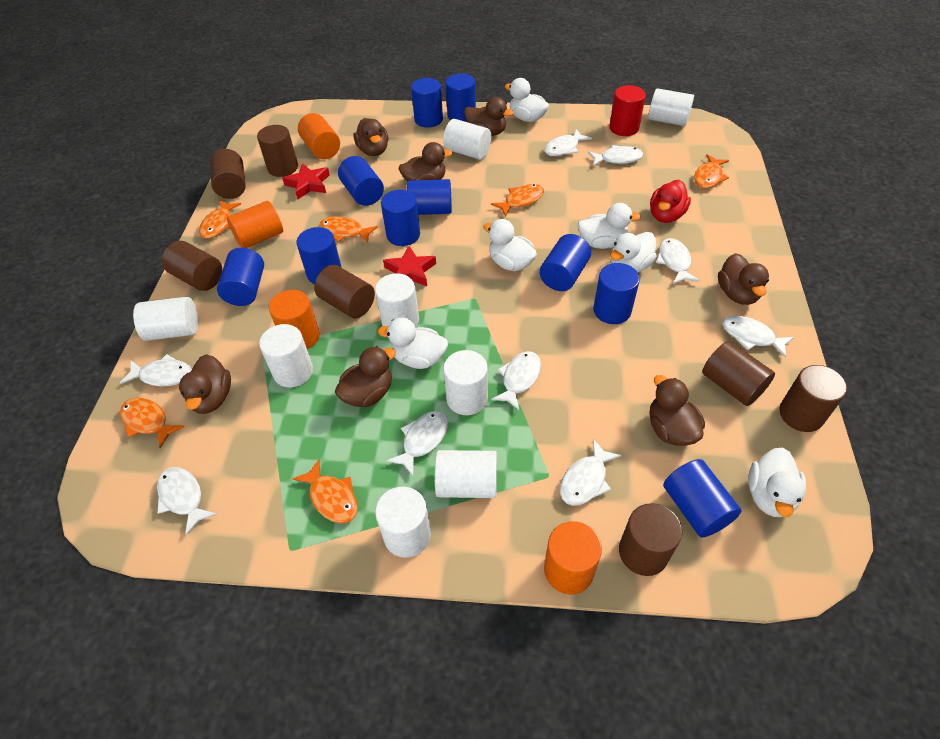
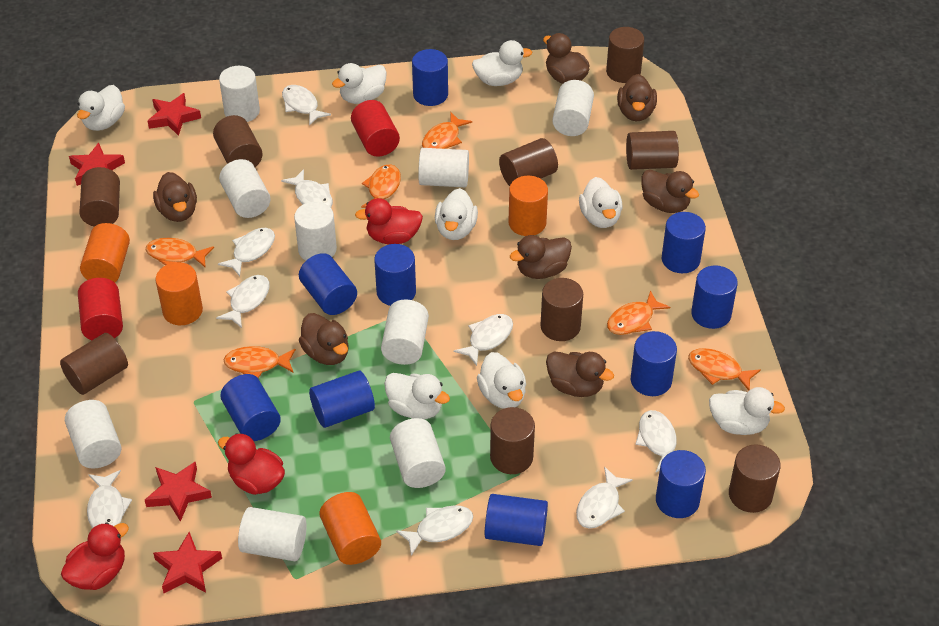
brown cylinder: 7 -> 9
red cylinder: 1 -> 2
red duck: 1 -> 3
red star: 2 -> 4
white cylinder: 8 -> 9
white duck: 6 -> 8

